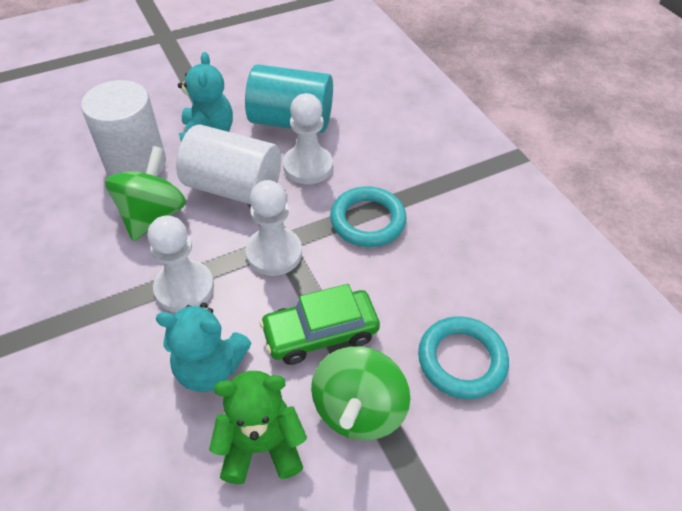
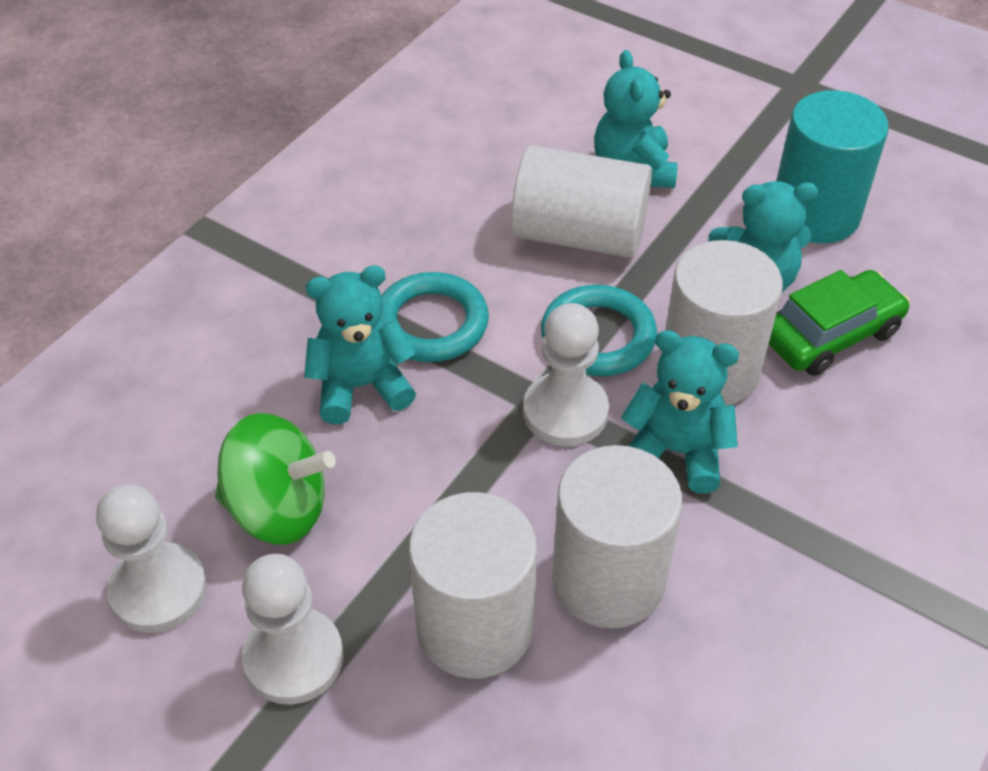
green spinning top: 2 -> 1
green teddy bear: 1 -> 0
turquoise teddy bear: 2 -> 4
white cylinder: 2 -> 4

